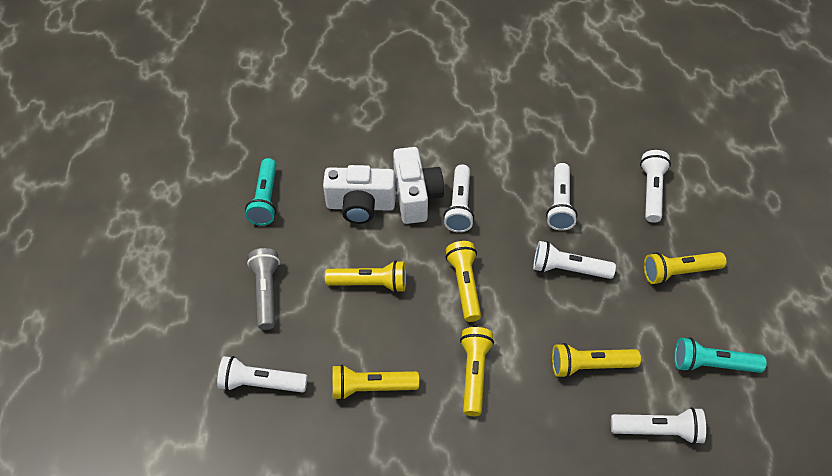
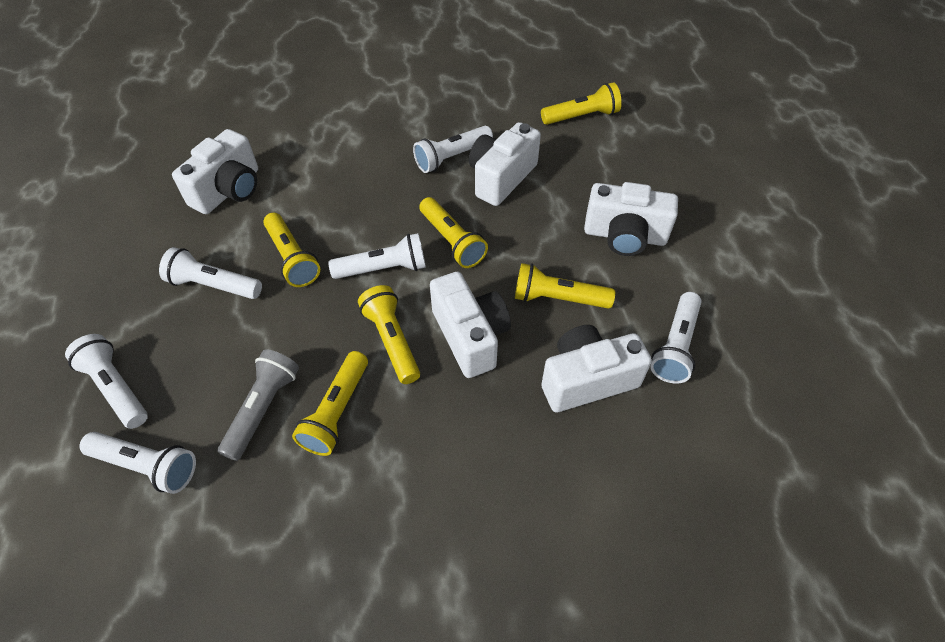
turquoise flashlight: 2 -> 0
white camera: 2 -> 5

